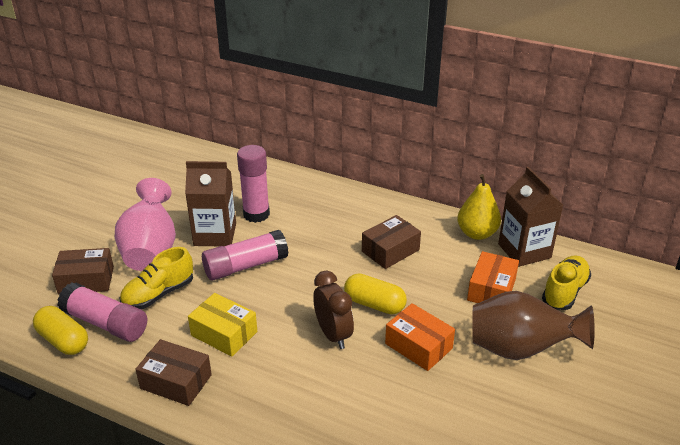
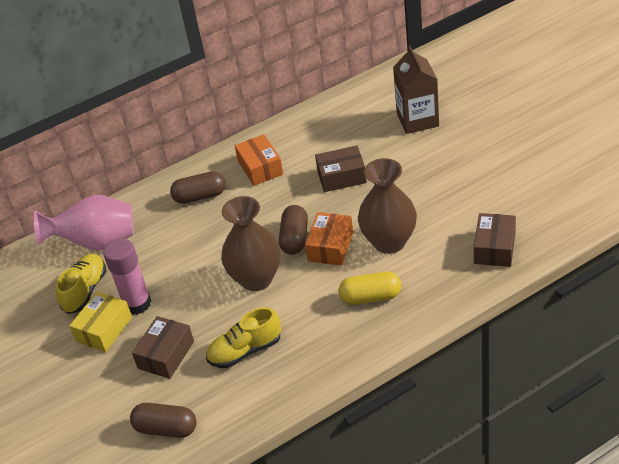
brown capsule: 0 -> 3
brown carton: 2 -> 1
brown clock: 1 -> 0
brown vase: 1 -> 2
pink glue stick: 3 -> 1
yellow capsule: 2 -> 1
yellow pear: 1 -> 0

